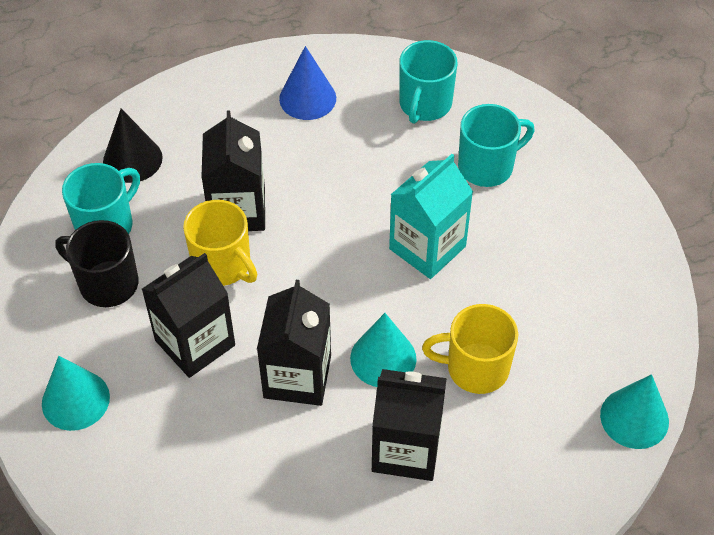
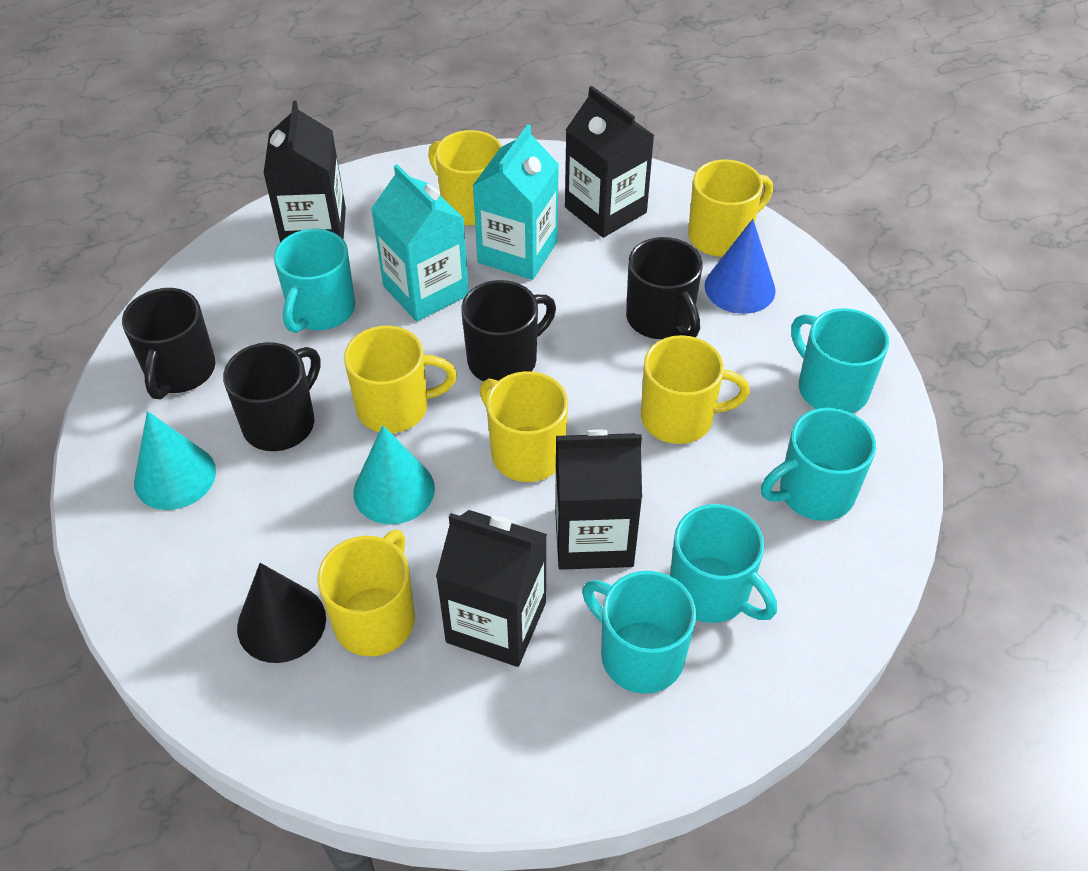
black mug: 1 -> 4
turquoise carton: 1 -> 2
turquoise cone: 3 -> 2
turquoise mug: 3 -> 5
yellow mug: 2 -> 6

